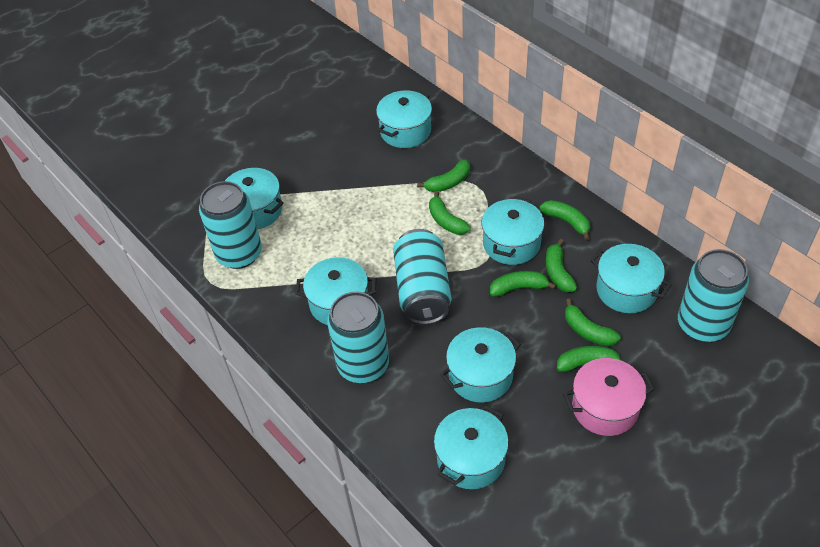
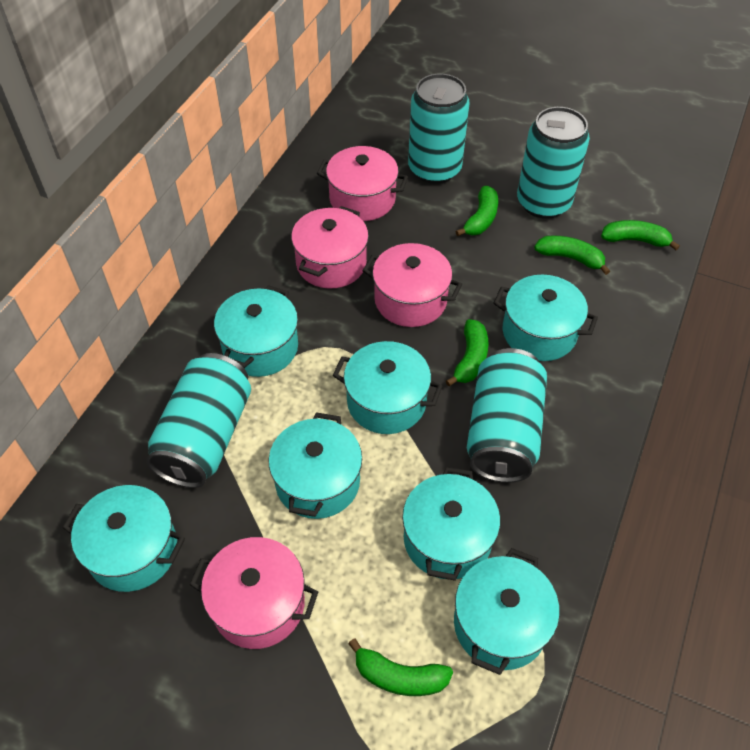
green banana: 7 -> 5
pink pot: 1 -> 4

